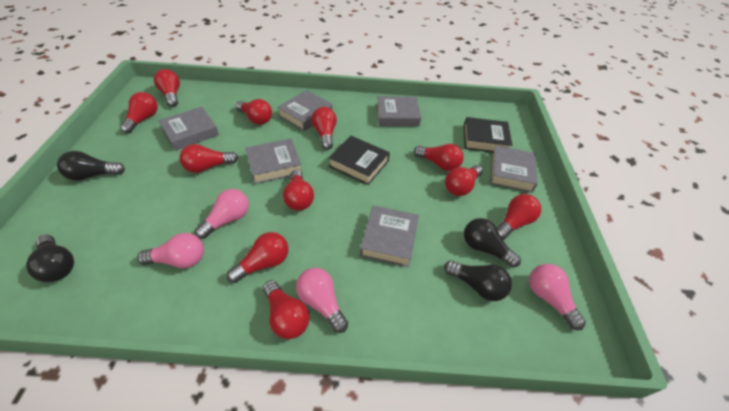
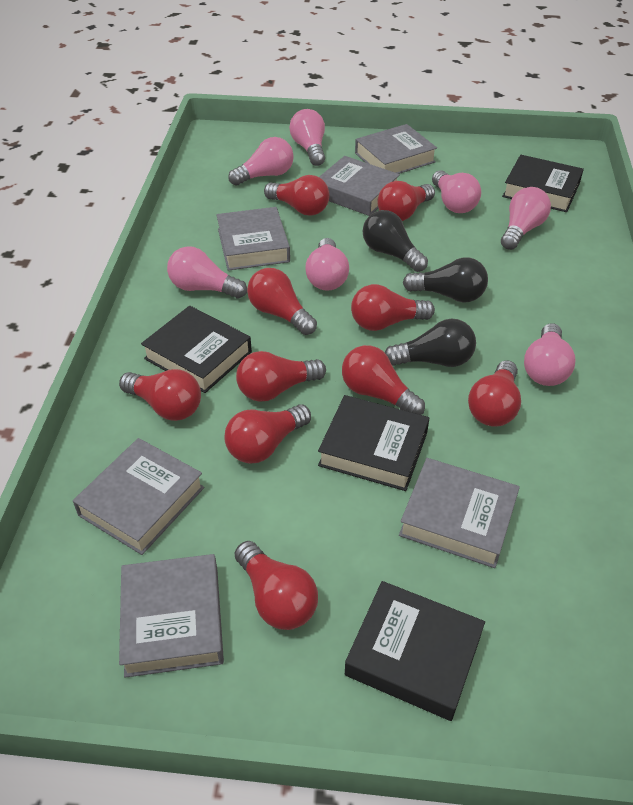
black book: 2 -> 4
black light bulb: 4 -> 3
pink light bulb: 4 -> 7
red light bulb: 11 -> 10

